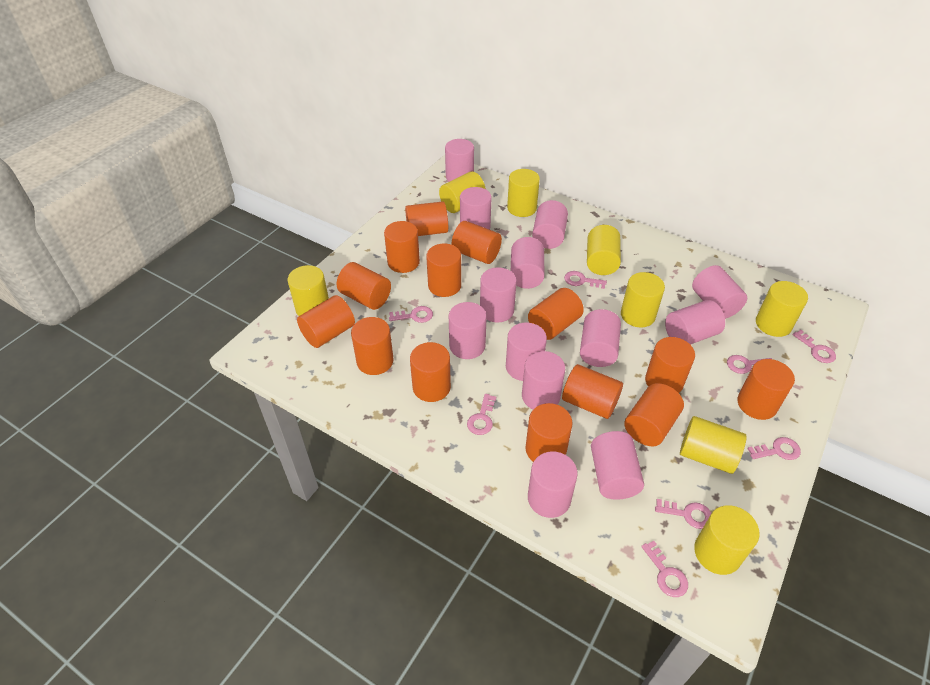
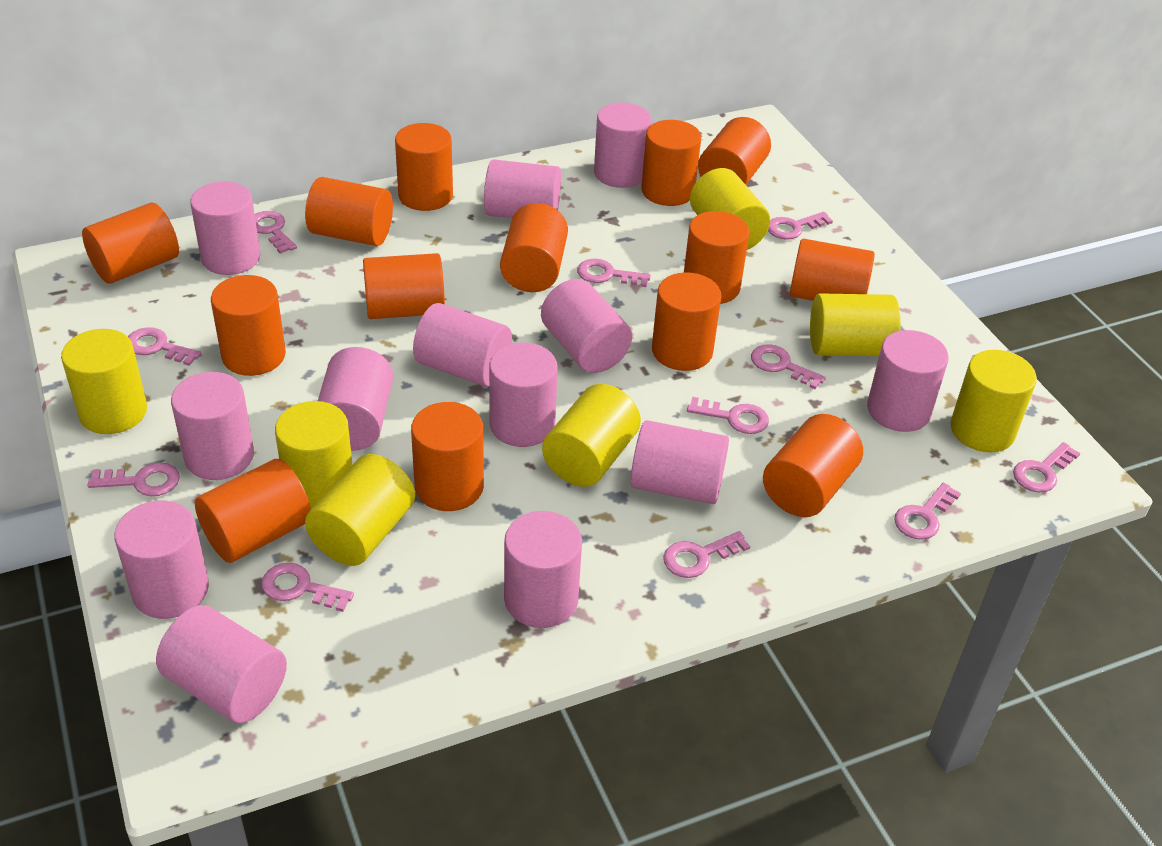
pink key: 8 -> 11
yellow cylinder: 8 -> 7

